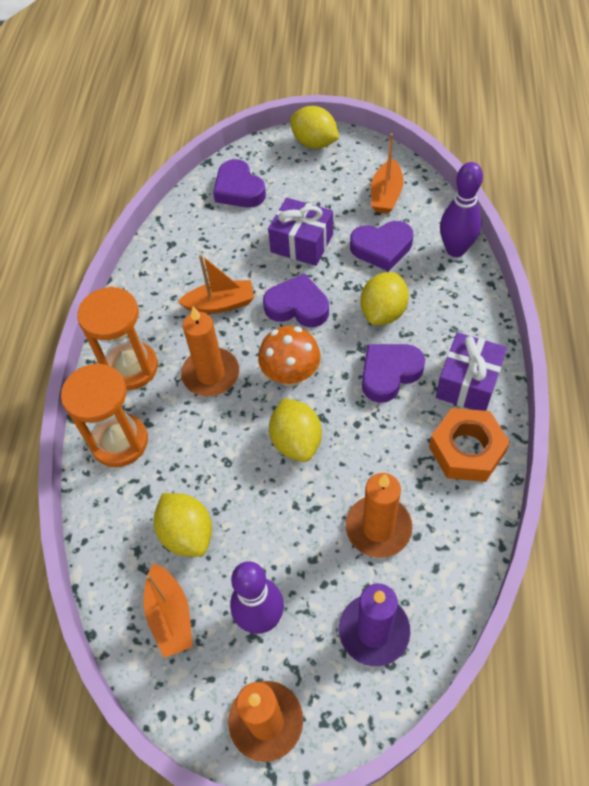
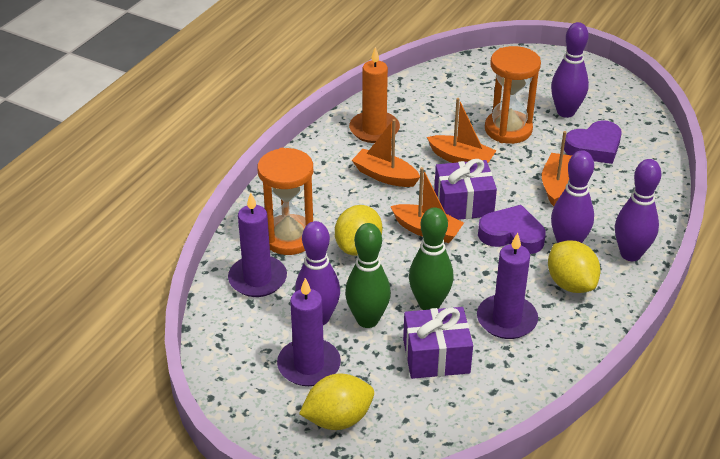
green bowling pin: 0 -> 2
orange boat: 3 -> 4
orange candle: 3 -> 1
orange mushroom: 1 -> 0
orange nut: 1 -> 0
purple bowling pin: 2 -> 4
purple candle: 1 -> 3
purple heart: 4 -> 2
yellow lemon: 4 -> 3

